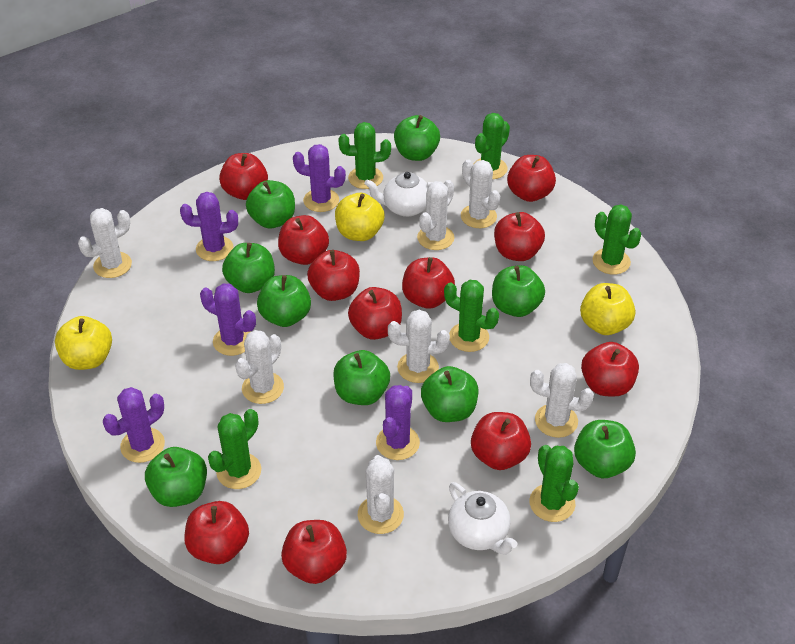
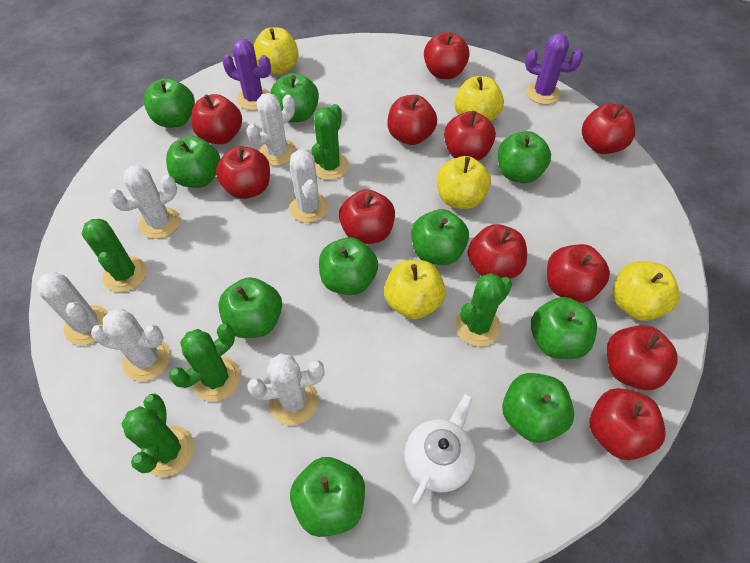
green apple: 9 -> 10
green cactus: 6 -> 5
purple cactus: 5 -> 2
white cactus: 7 -> 6
white teapot: 2 -> 1
yellow apple: 3 -> 5

